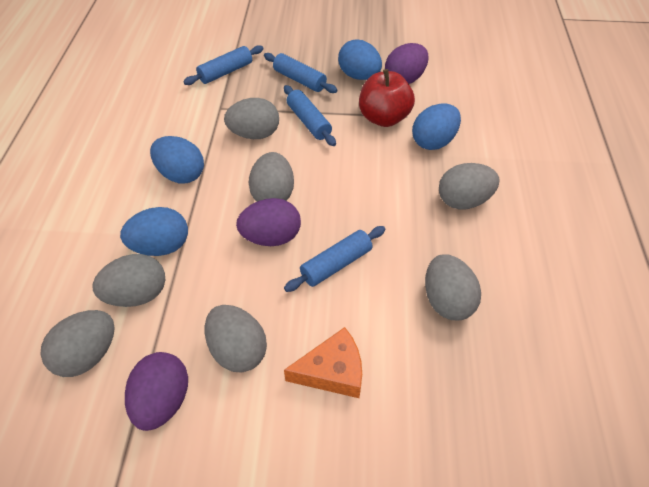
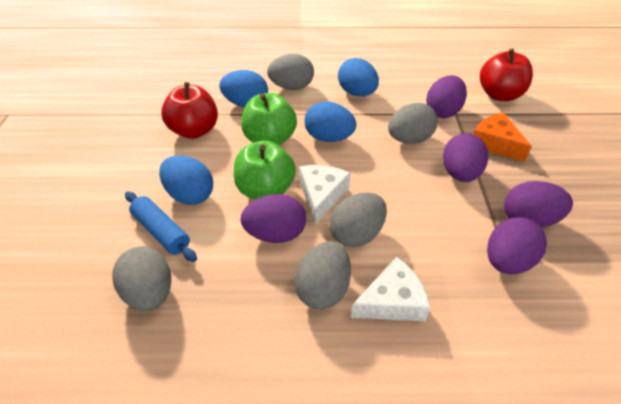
blue rolling pin: 4 -> 1
green apple: 0 -> 2
grey egg: 7 -> 5
purple egg: 3 -> 5
red apple: 1 -> 2
white cheese: 0 -> 2

